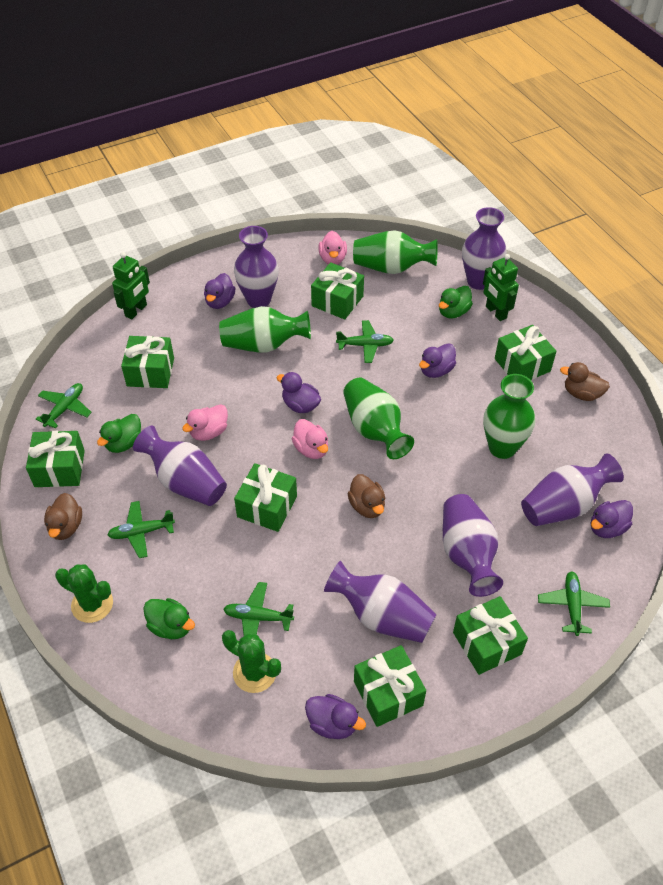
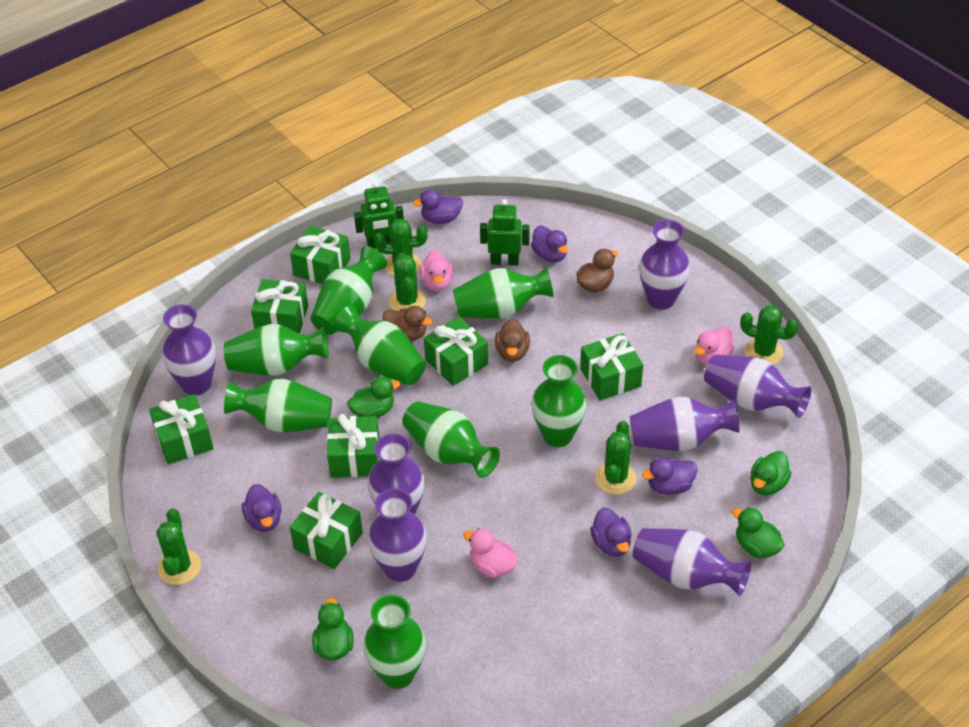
green cactus: 2 -> 5
green duck: 3 -> 4
green plane: 5 -> 0
green vase: 4 -> 8
purple vase: 6 -> 7

